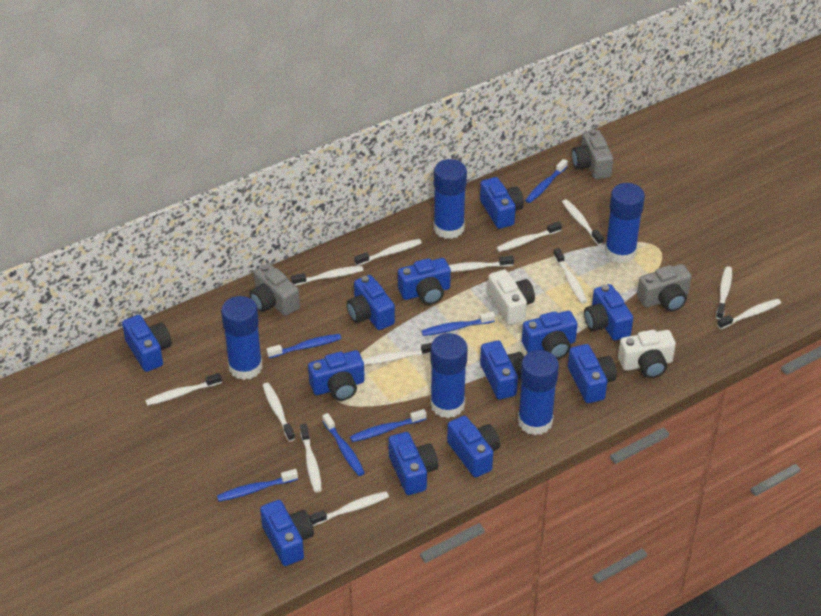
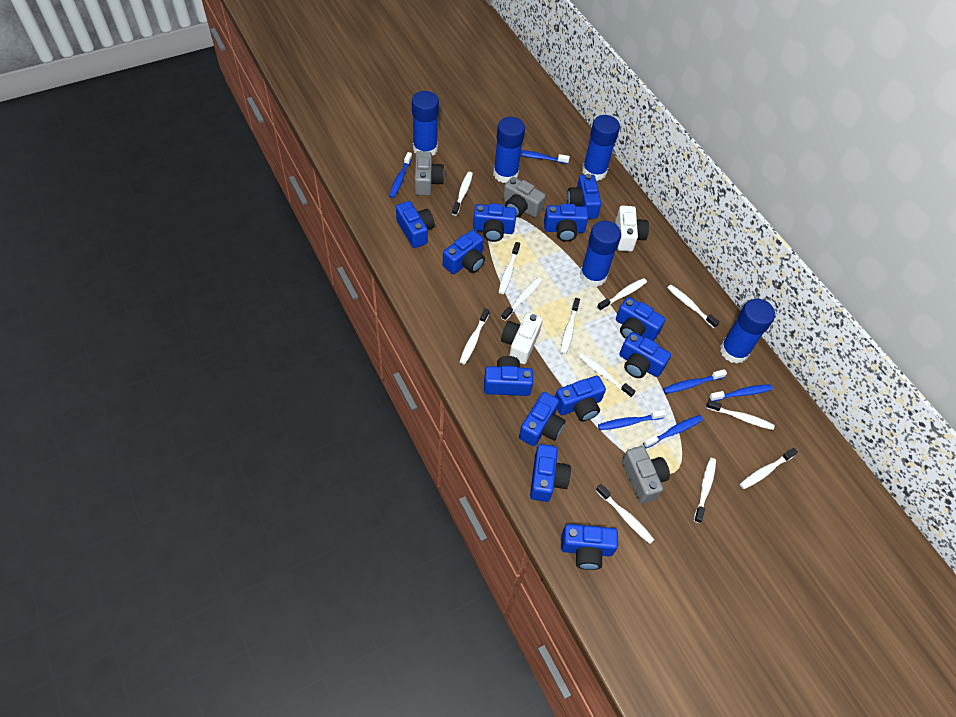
white toothbrush: 13 -> 12

